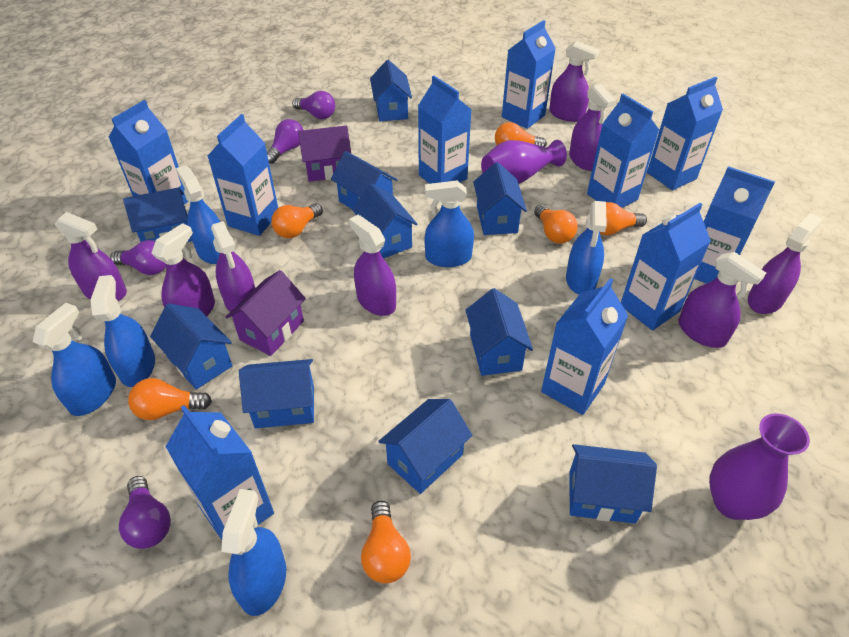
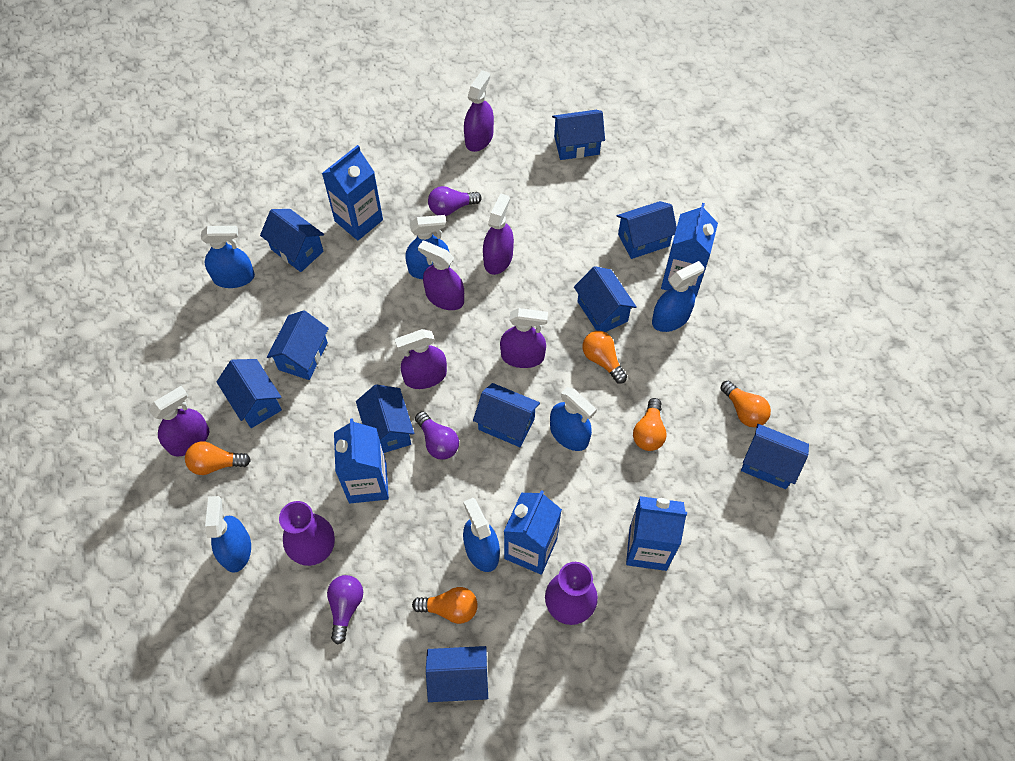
blue carton: 10 -> 5
orange light bulb: 6 -> 5
purple house: 2 -> 0
purple light bulb: 4 -> 3
purple spray bottle: 8 -> 6

